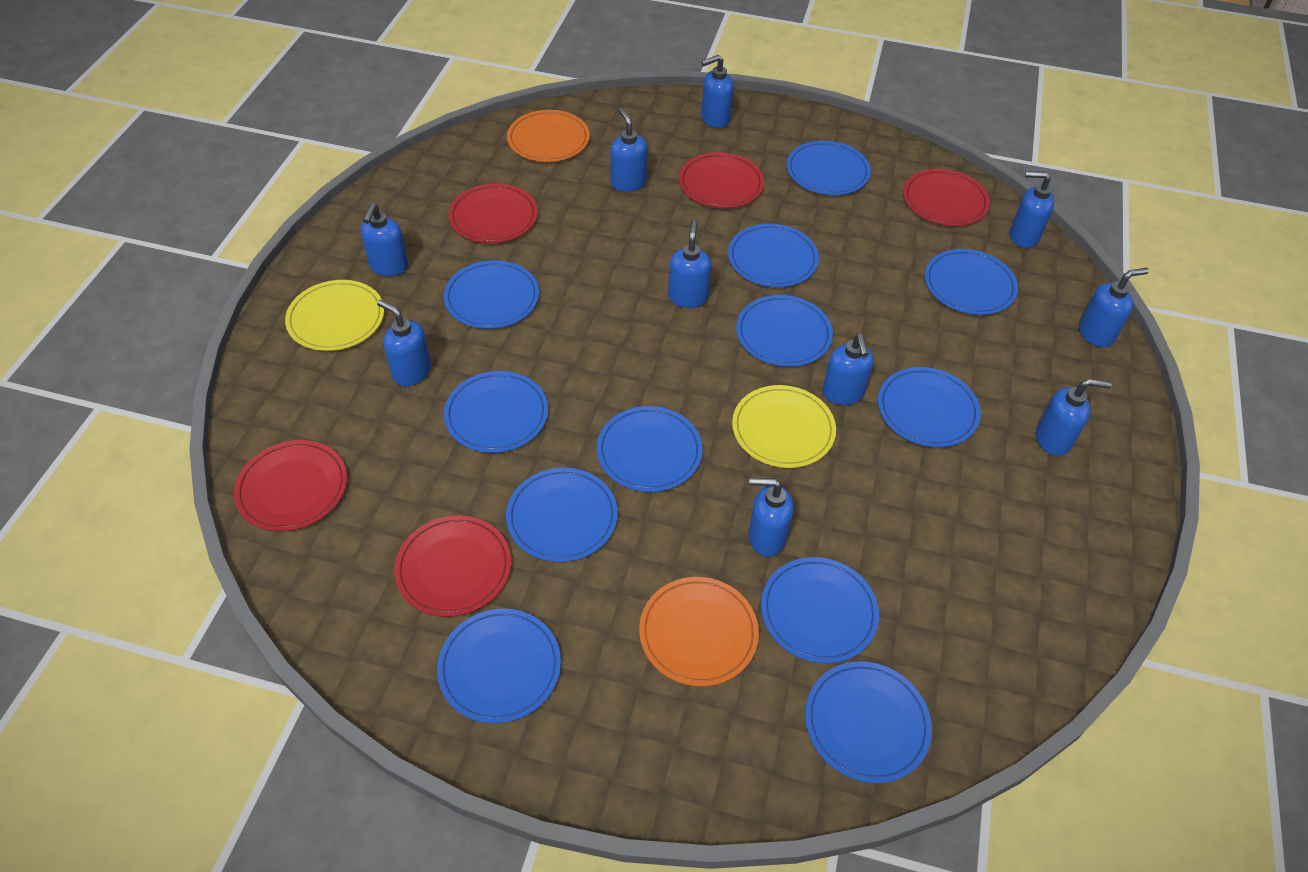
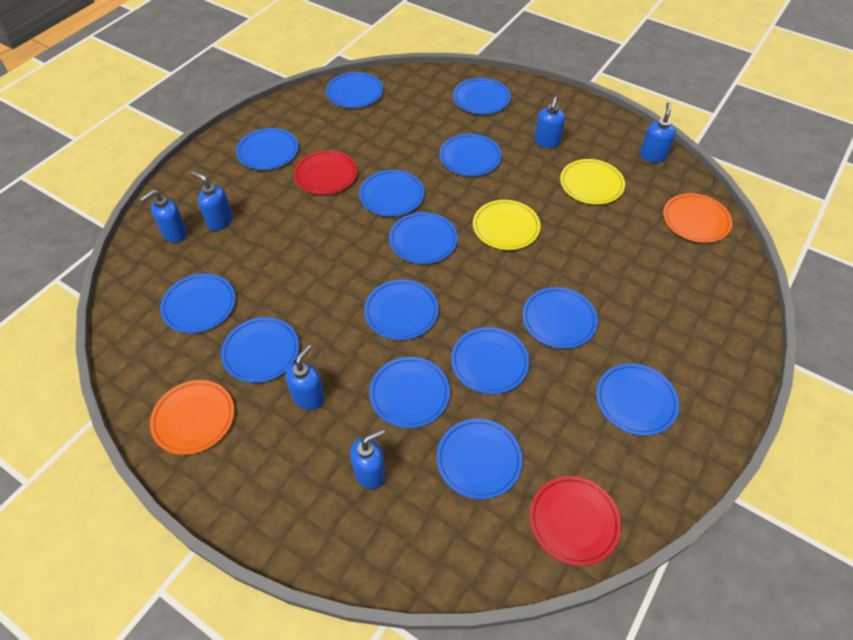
blue plate: 12 -> 14
blue soap dispenser: 10 -> 6
red plate: 5 -> 2

